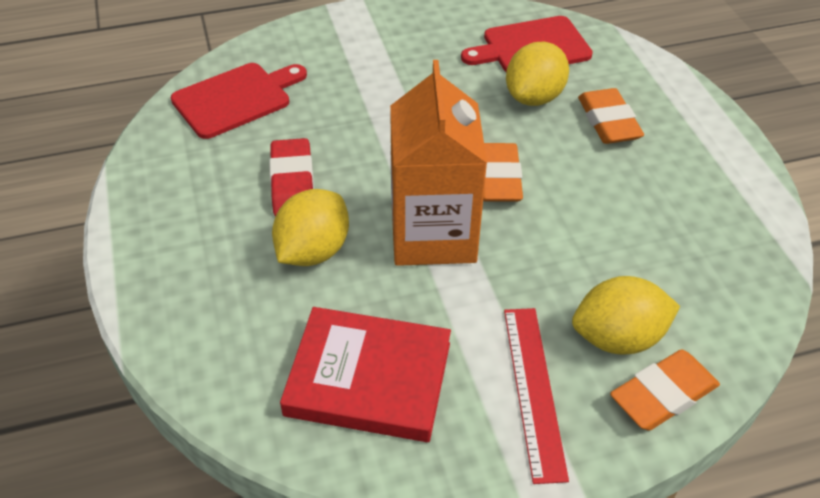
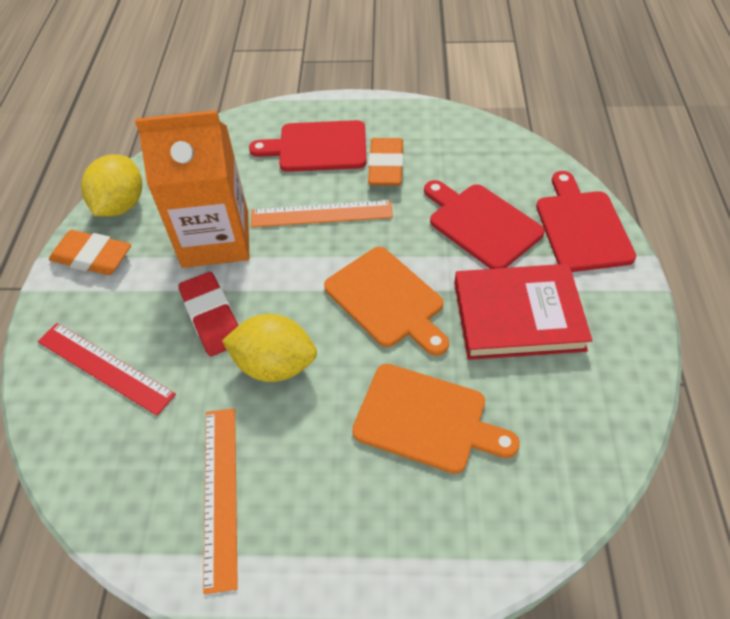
orange cutting board: 0 -> 2
orange eraser: 3 -> 2
orange ruler: 0 -> 2
red cutting board: 2 -> 3
yellow lemon: 3 -> 2

